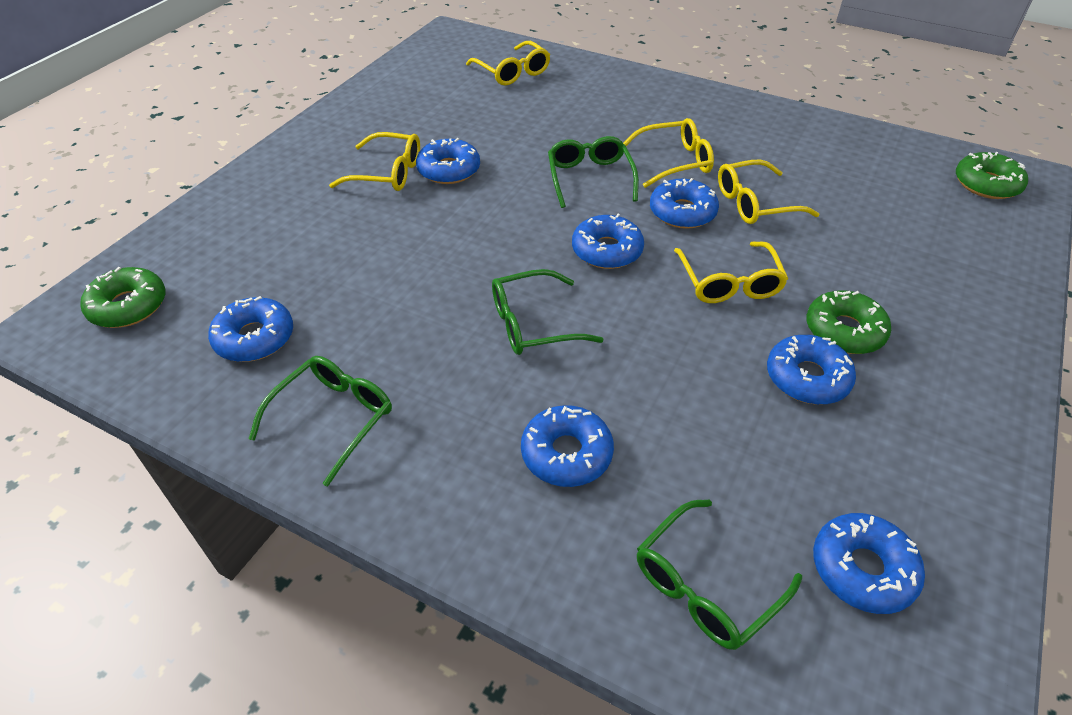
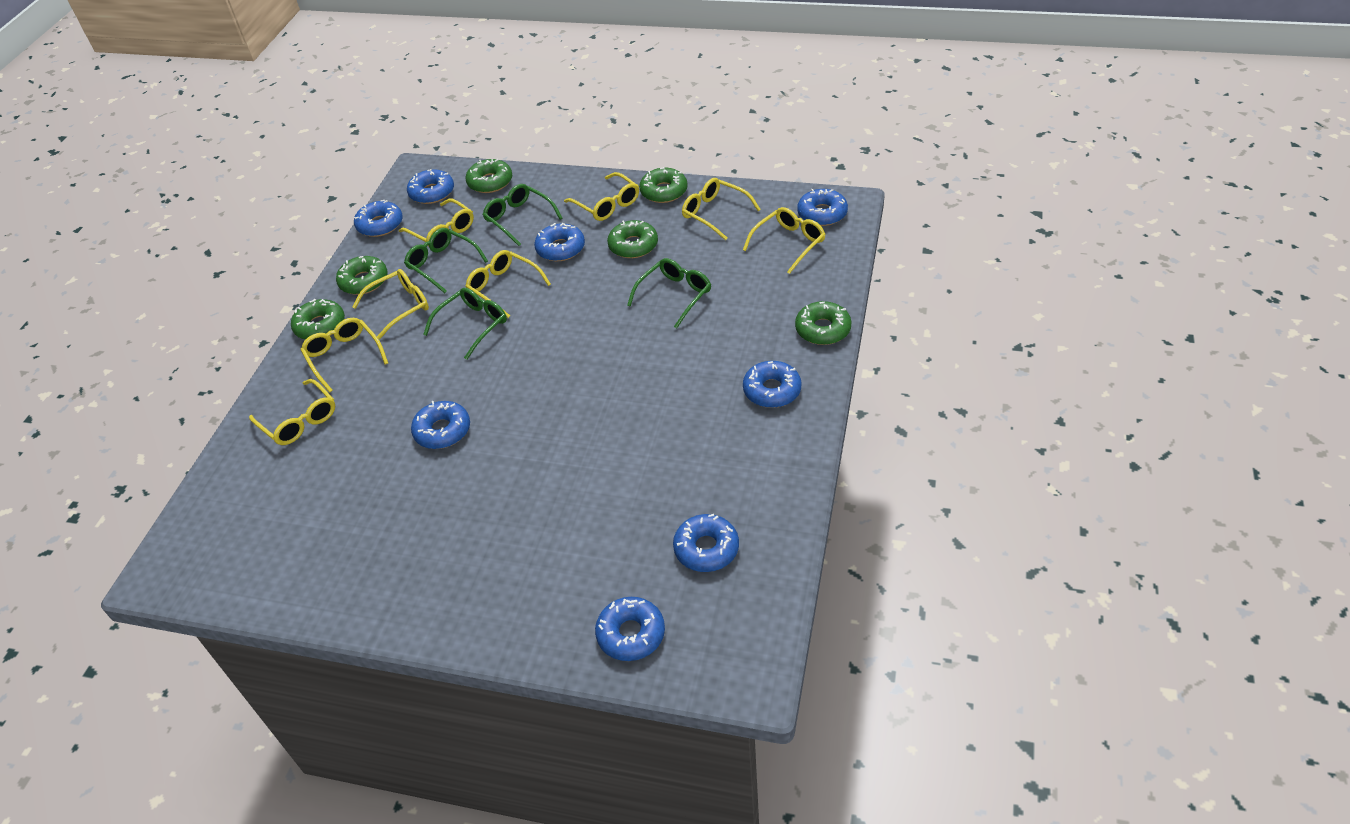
blue donut: 7 -> 8
green donut: 3 -> 6
yellow glasses: 5 -> 8

